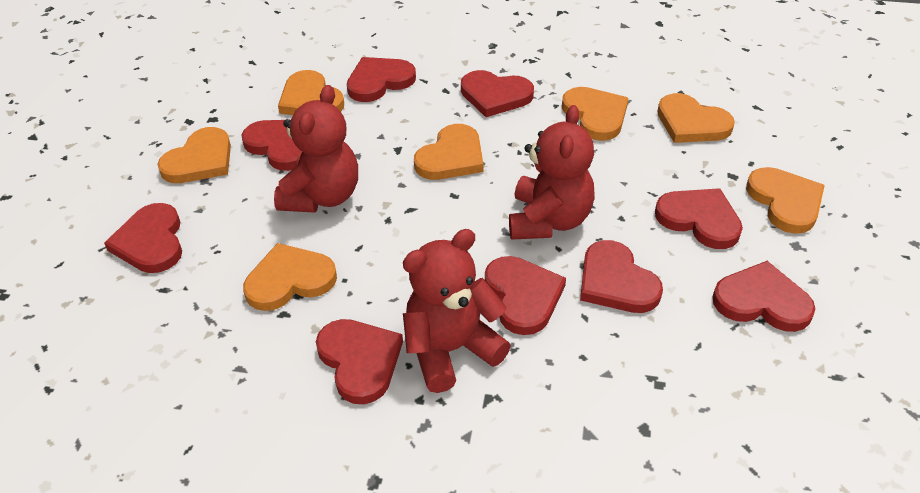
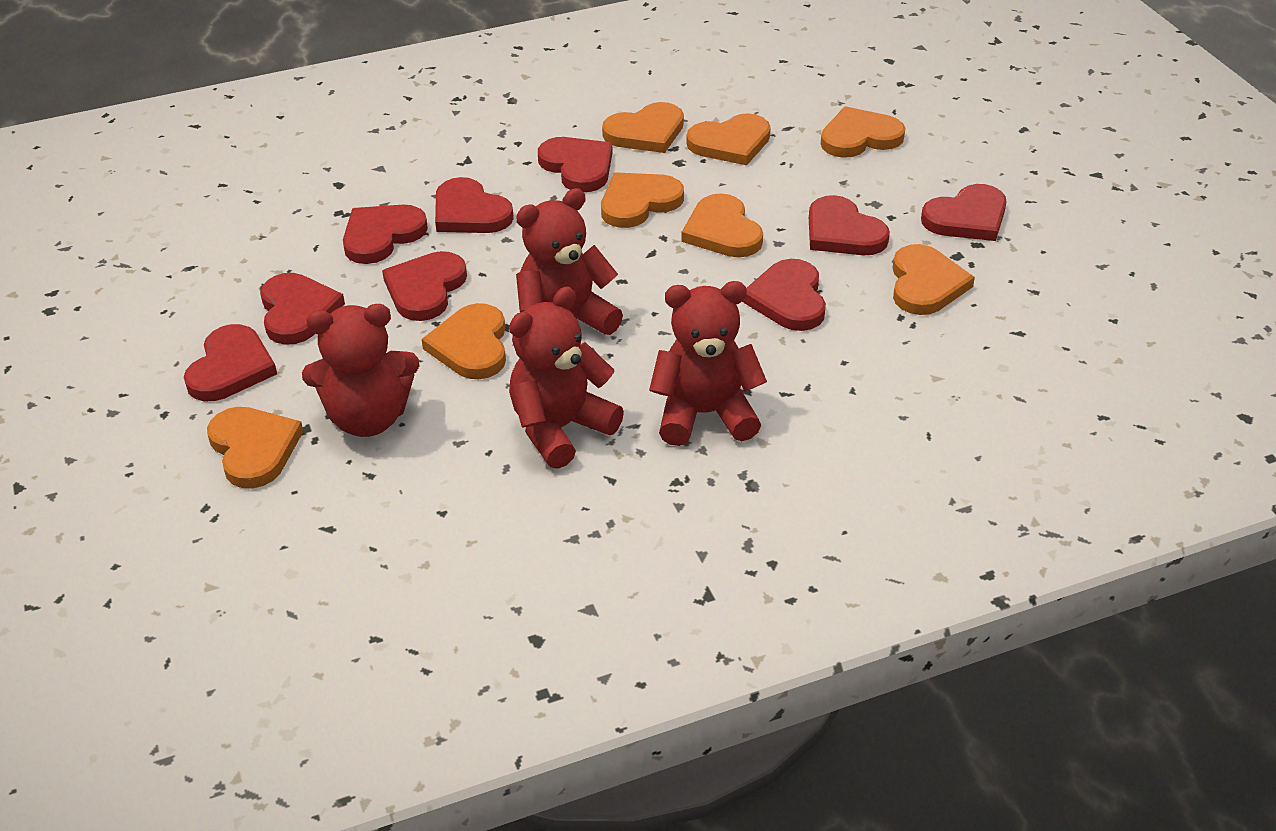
orange heart: 7 -> 8
red teddy bear: 3 -> 4

